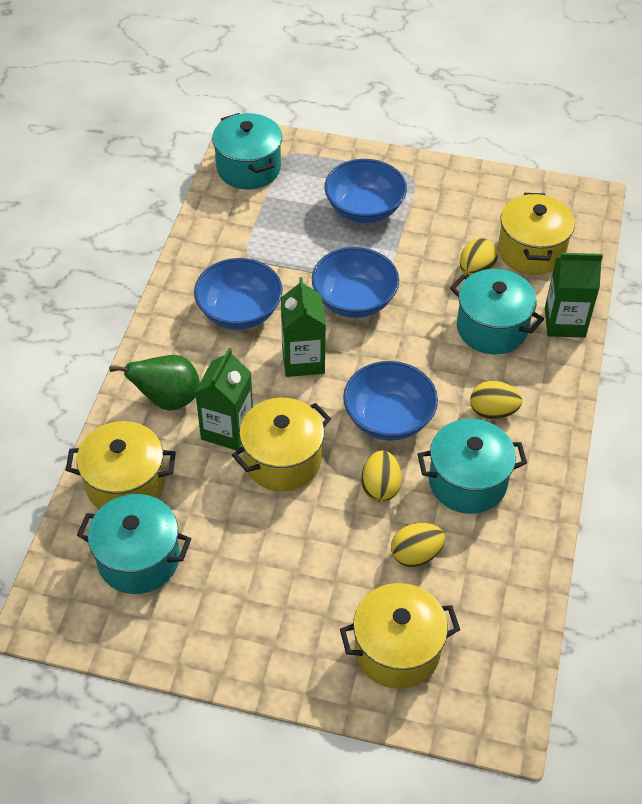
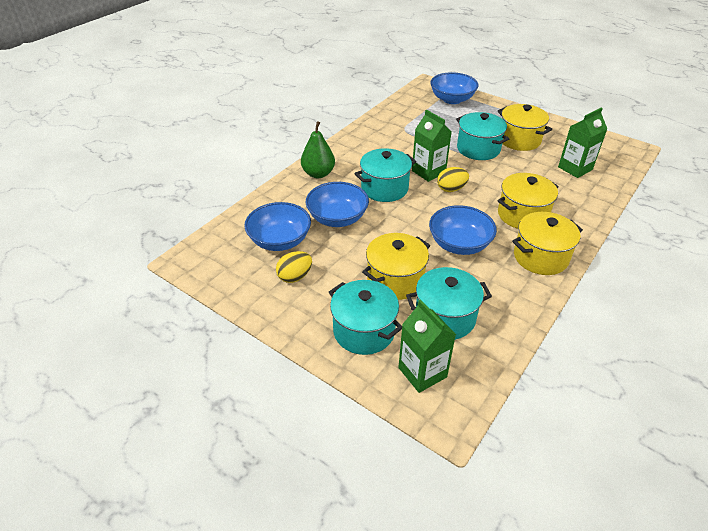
yellow egg: 4 -> 2

